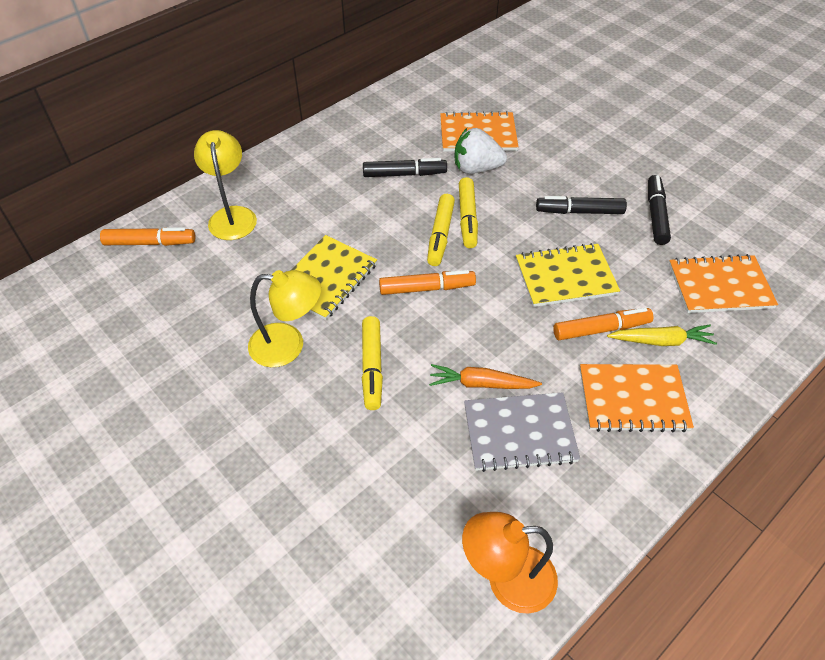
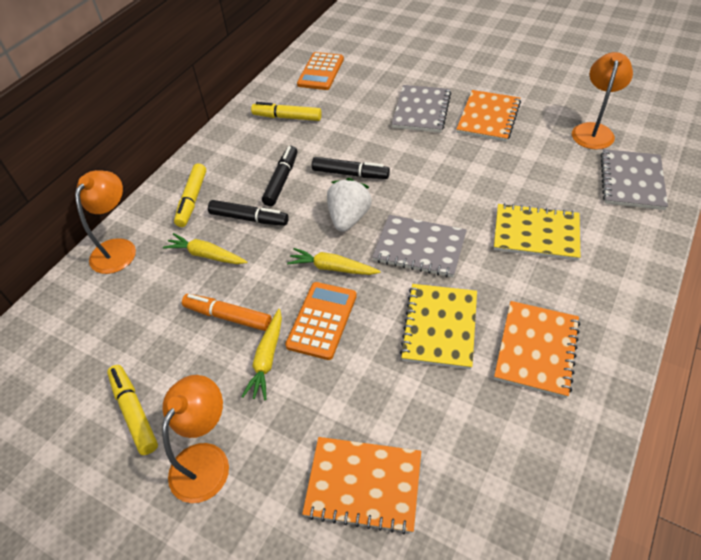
grey notebook: 1 -> 3
orange calculator: 0 -> 2
orange carrot: 1 -> 0
orange lamp: 1 -> 3
orange marker: 3 -> 1
yellow carrot: 1 -> 3
yellow lamp: 2 -> 0

